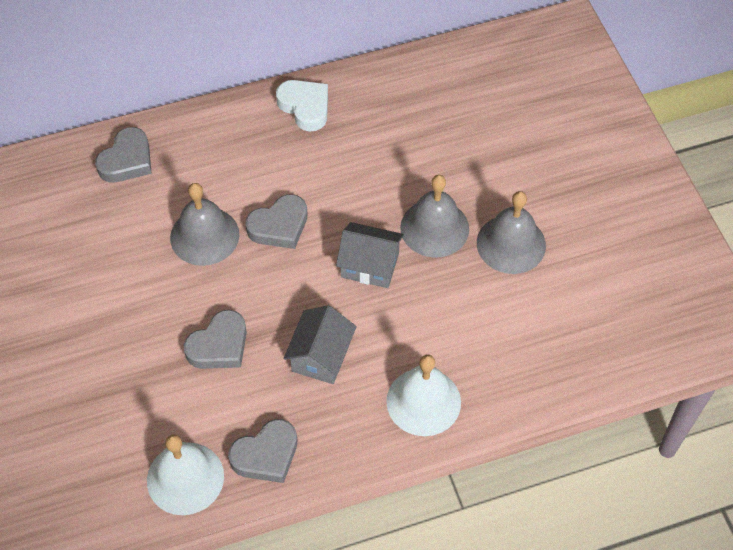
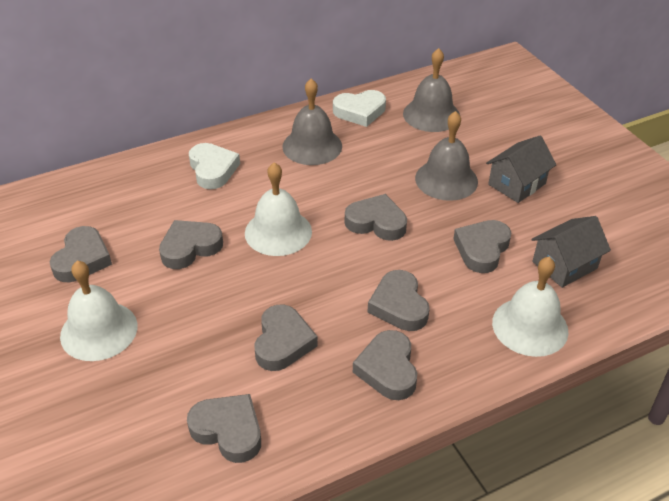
grey heart: 4 -> 8
white bell: 2 -> 3
white heart: 1 -> 2

